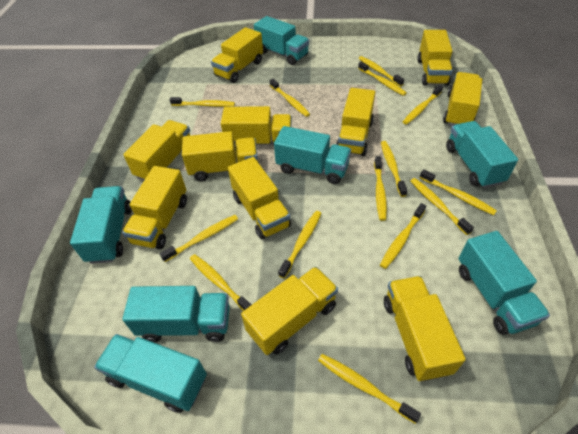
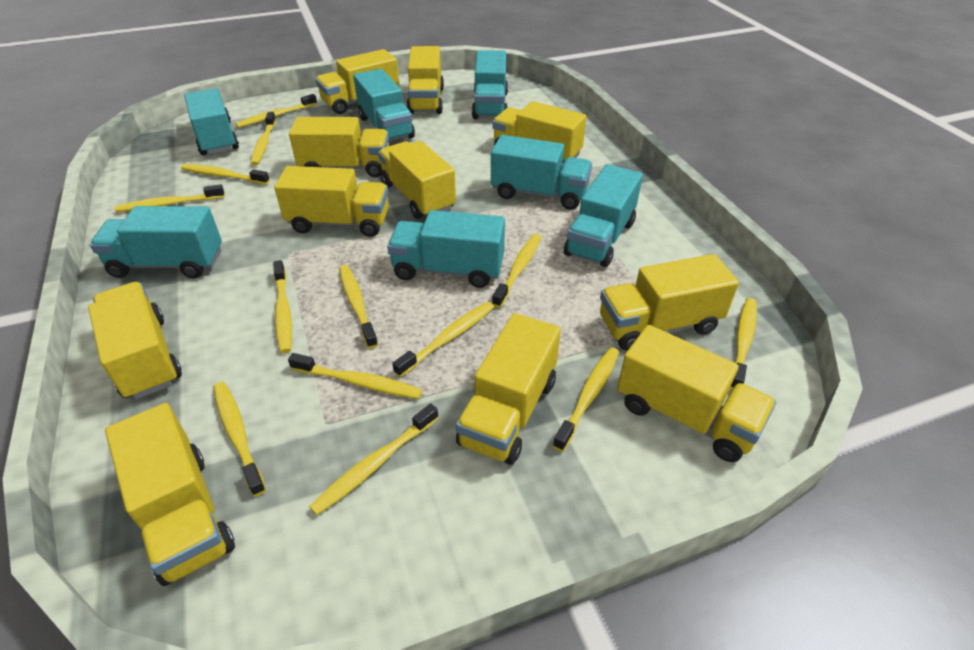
yellow toothbrush: 14 -> 13

